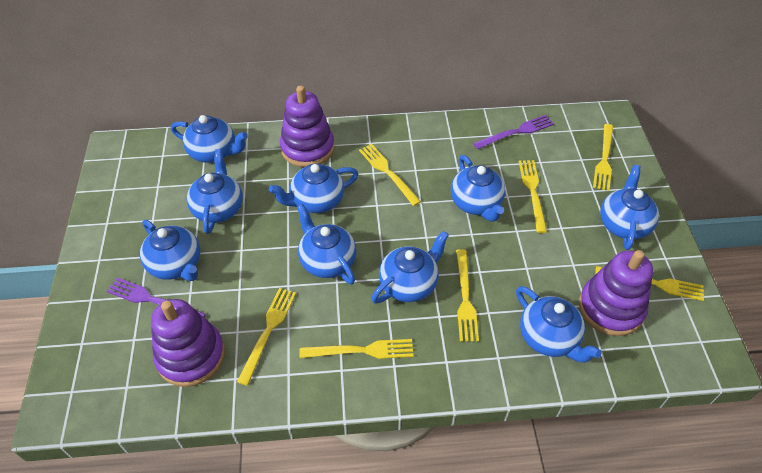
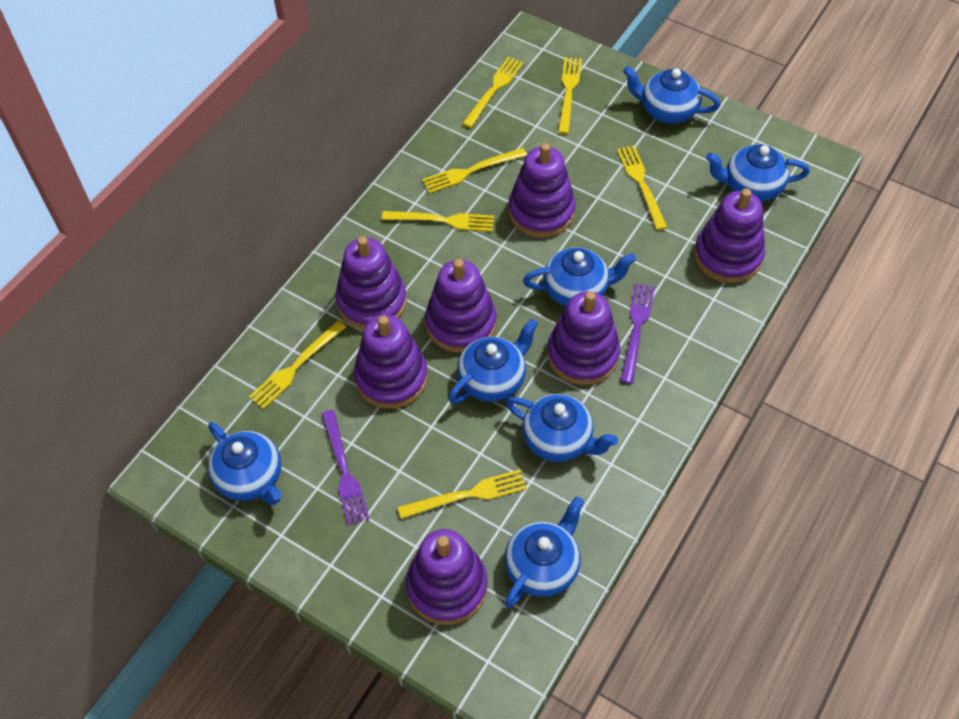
blue teapot: 9 -> 7
purple stacking toy: 3 -> 7

